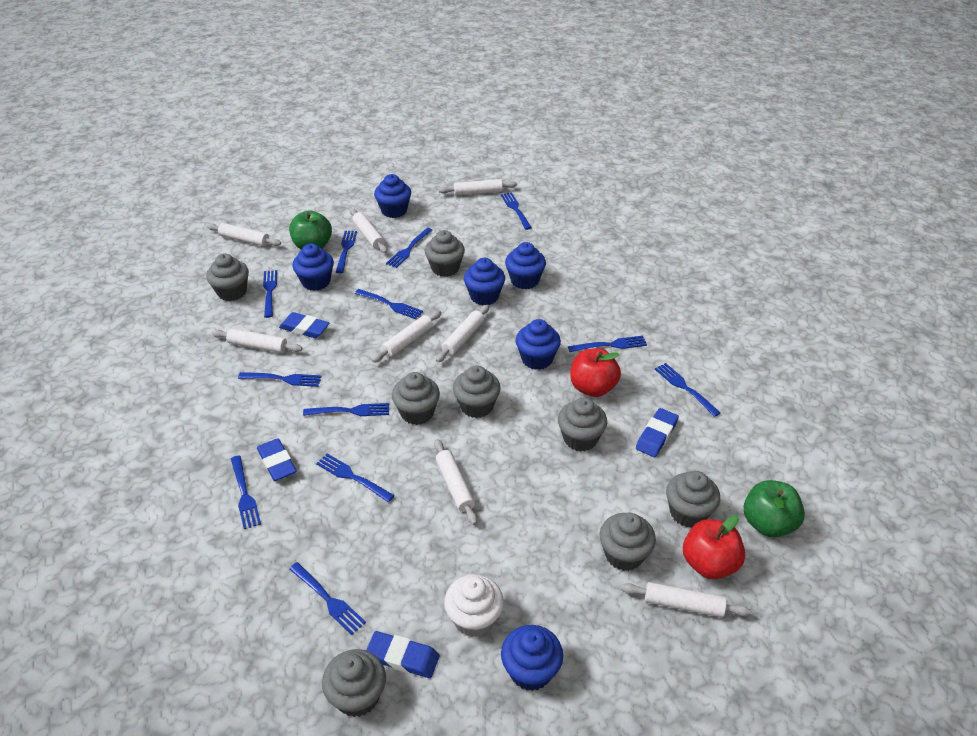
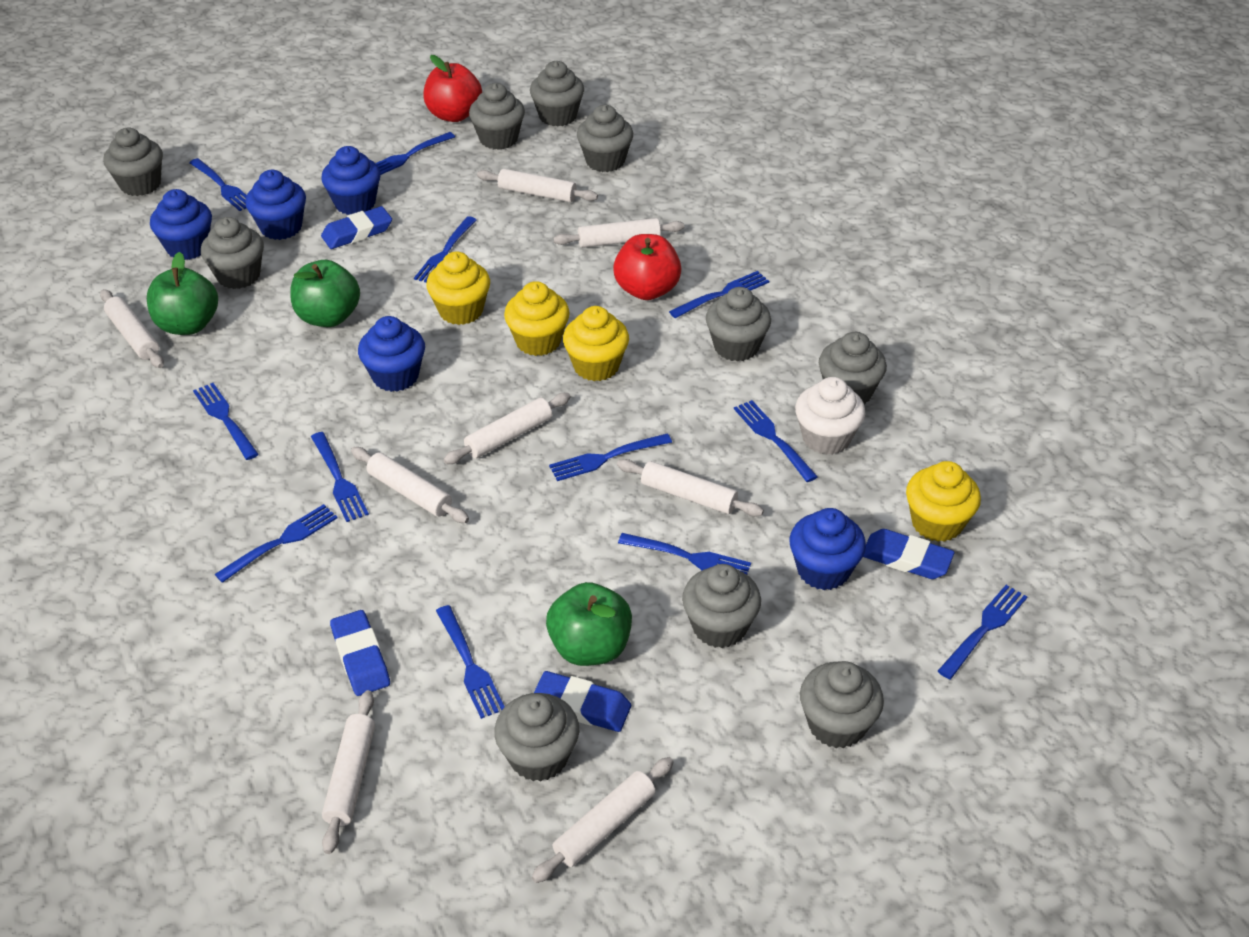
blue cupcake: 6 -> 5
green apple: 2 -> 3
grey cupcake: 8 -> 10
yellow cupcake: 0 -> 4

